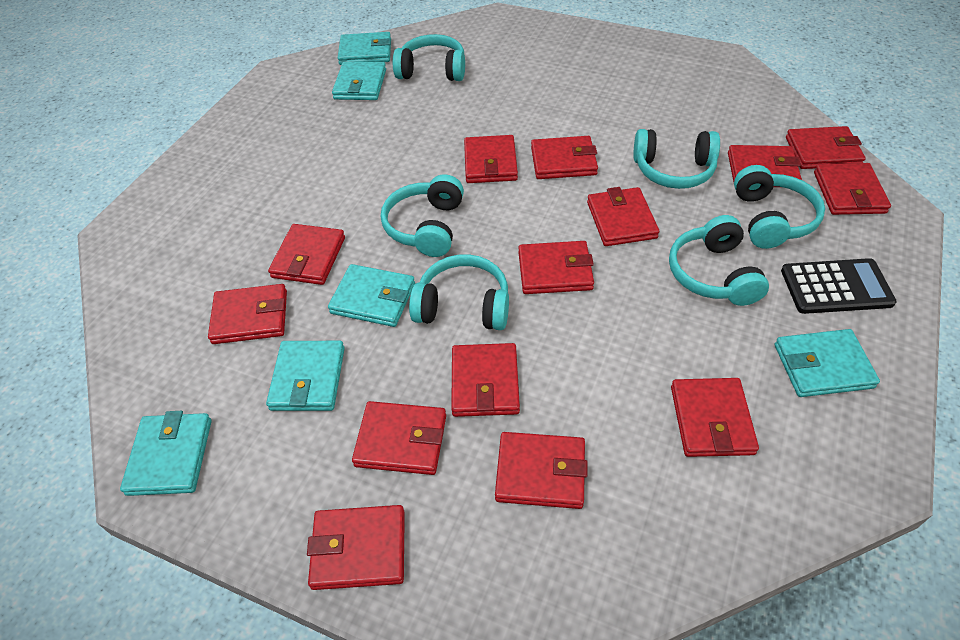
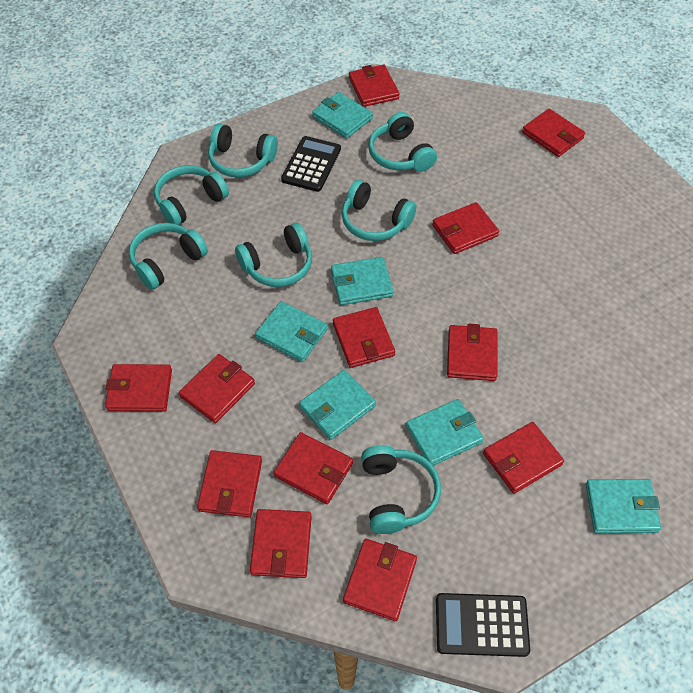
black calculator: 1 -> 2
red wallet: 14 -> 12
turquoise headphones: 6 -> 7

